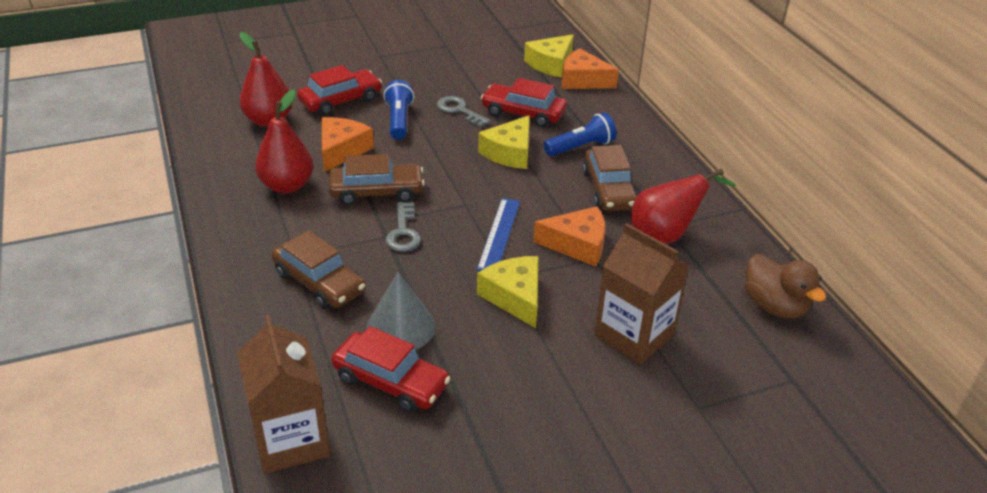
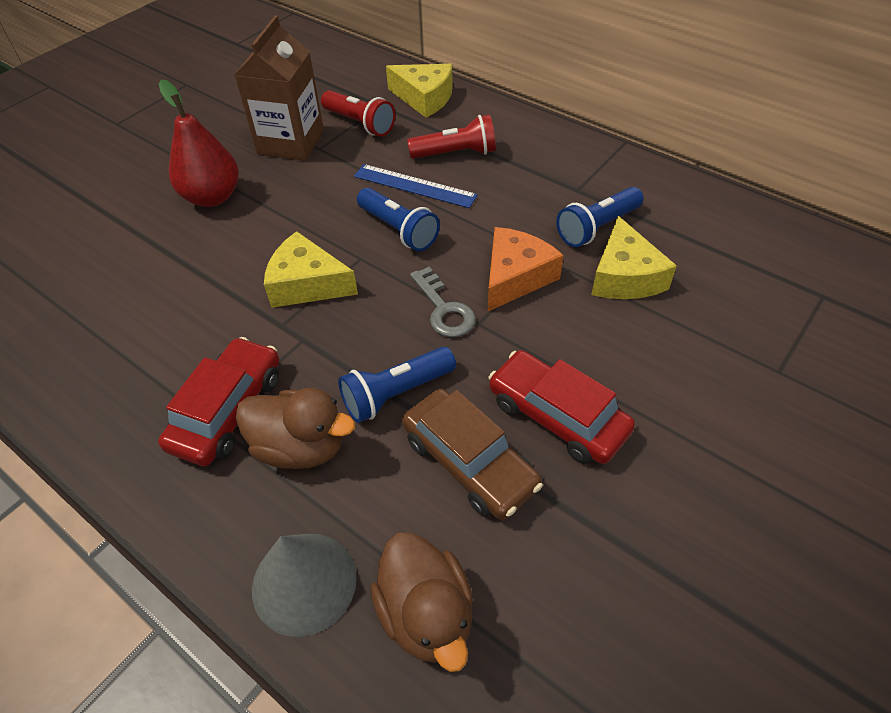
blue flashlight: 2 -> 3
brown car: 3 -> 1
brown carton: 2 -> 1
brown duck: 1 -> 2
grey key: 2 -> 1
orange cheese: 3 -> 1
red car: 3 -> 2
red flashlight: 0 -> 2
red pear: 3 -> 1

